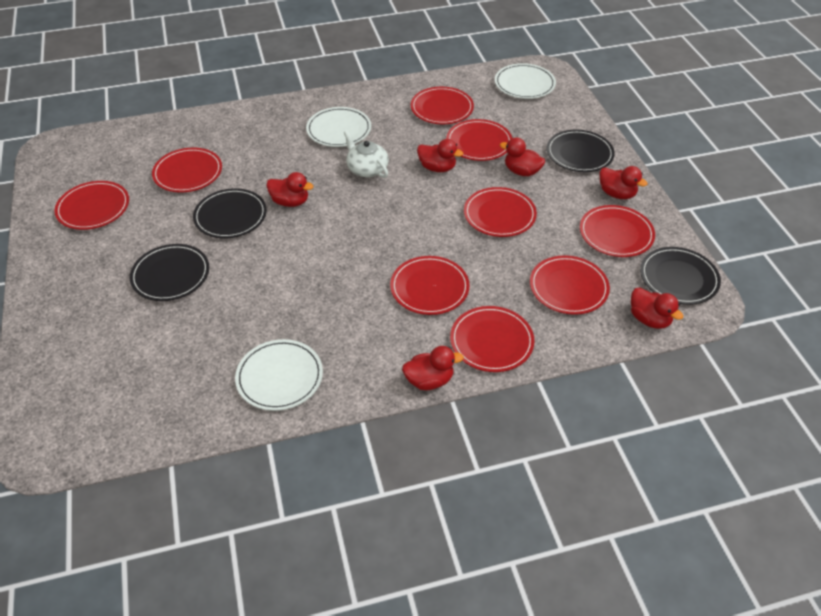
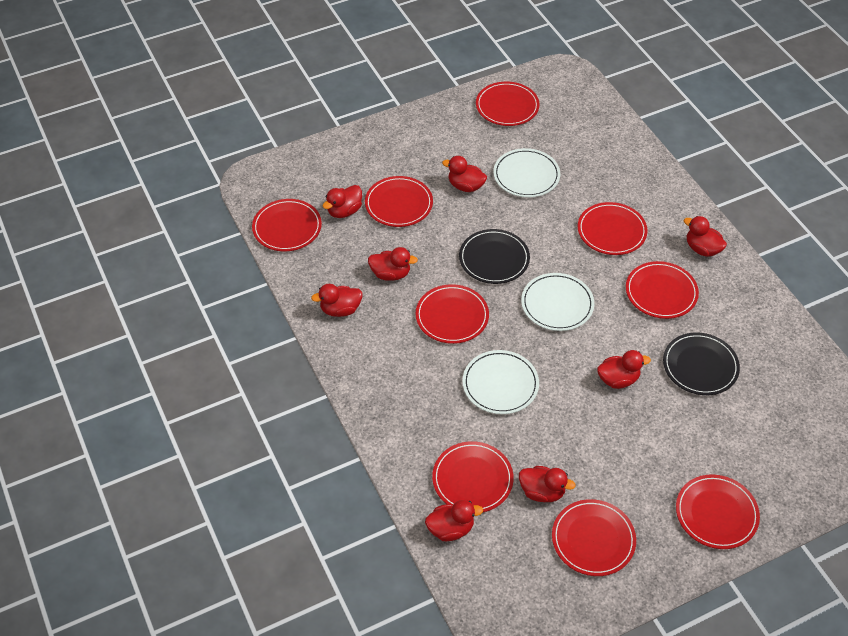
black plate: 4 -> 2
red duck: 6 -> 8
white teapot: 1 -> 0

